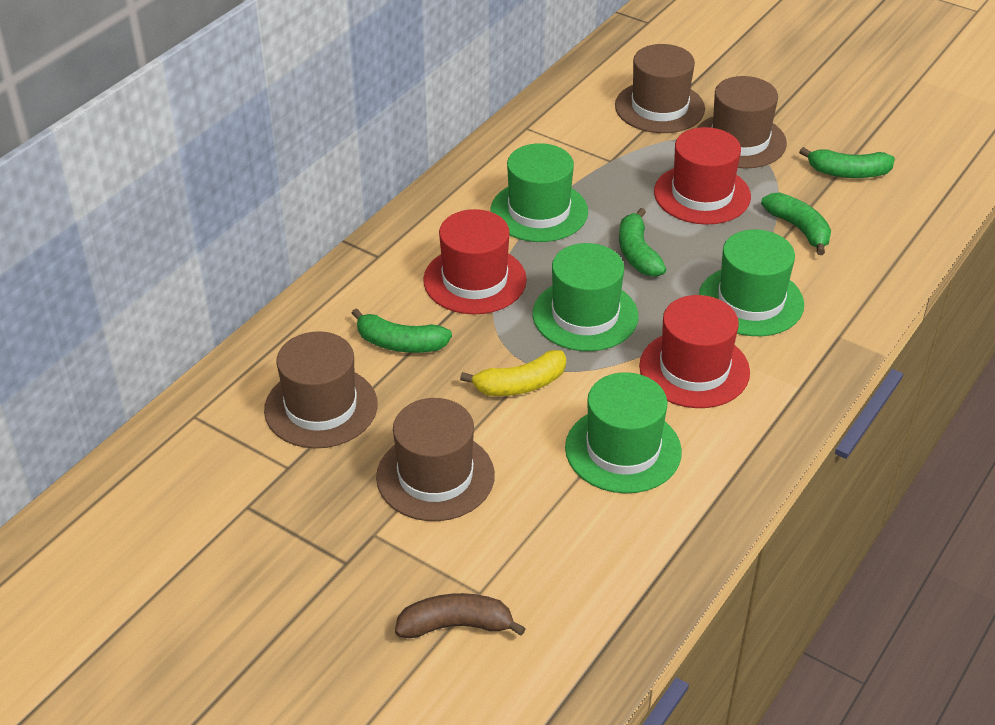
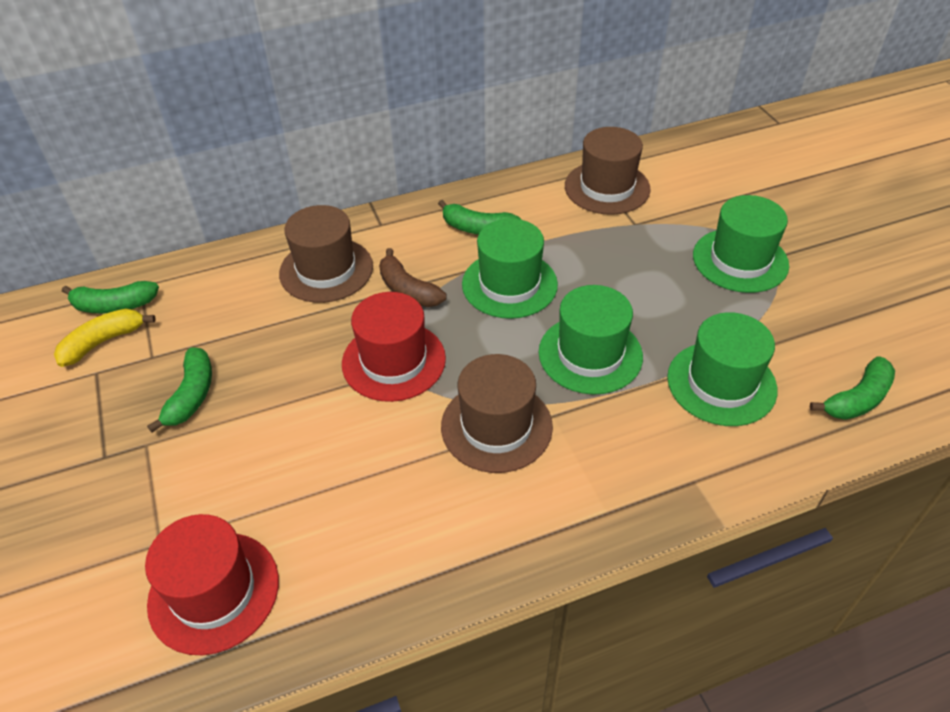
brown hat: 4 -> 3
red hat: 3 -> 2

